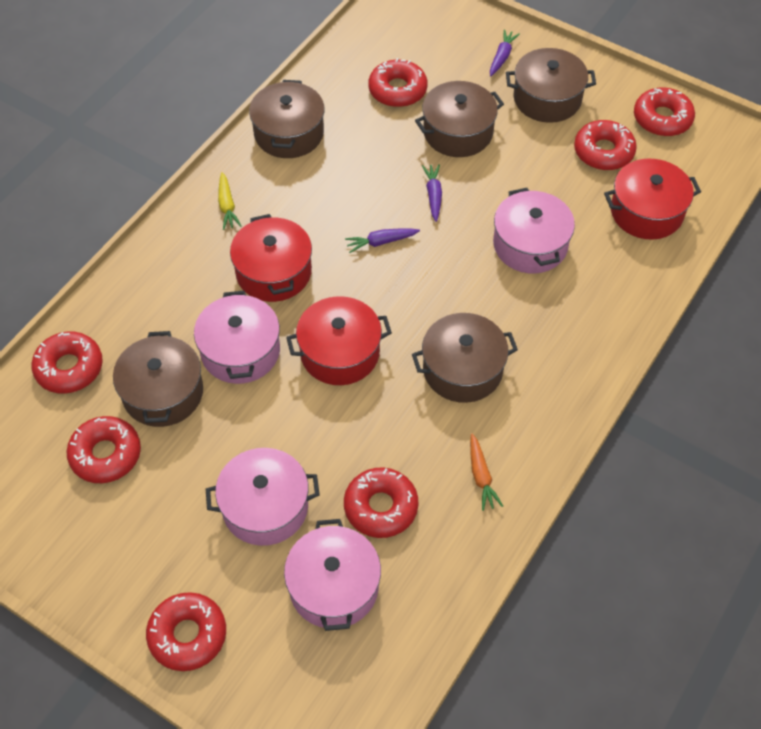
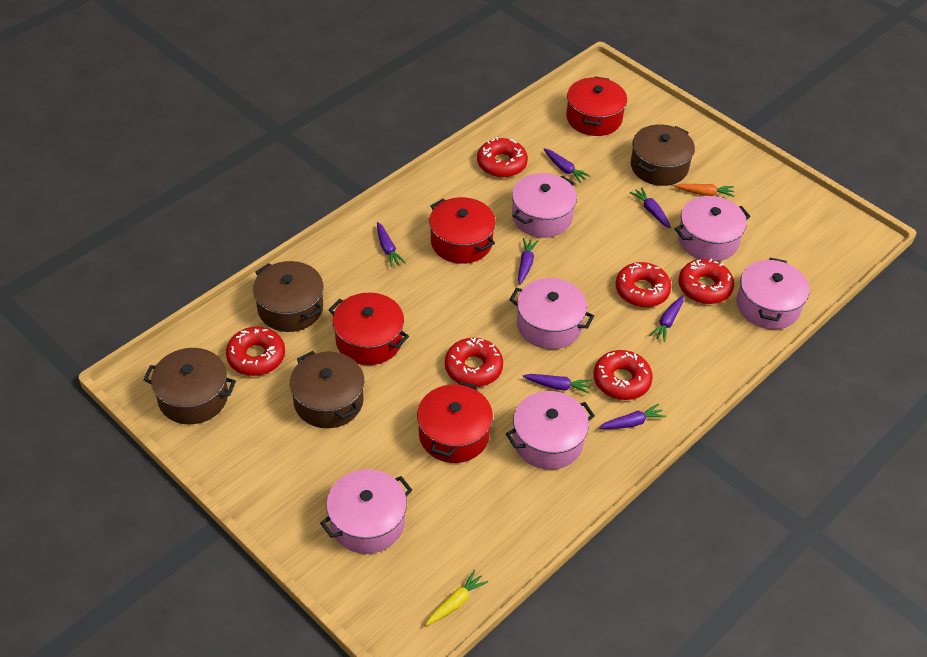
brown pot: 5 -> 4
pink pot: 4 -> 6
purple carrot: 3 -> 7
red donut: 7 -> 6
red pot: 3 -> 4

